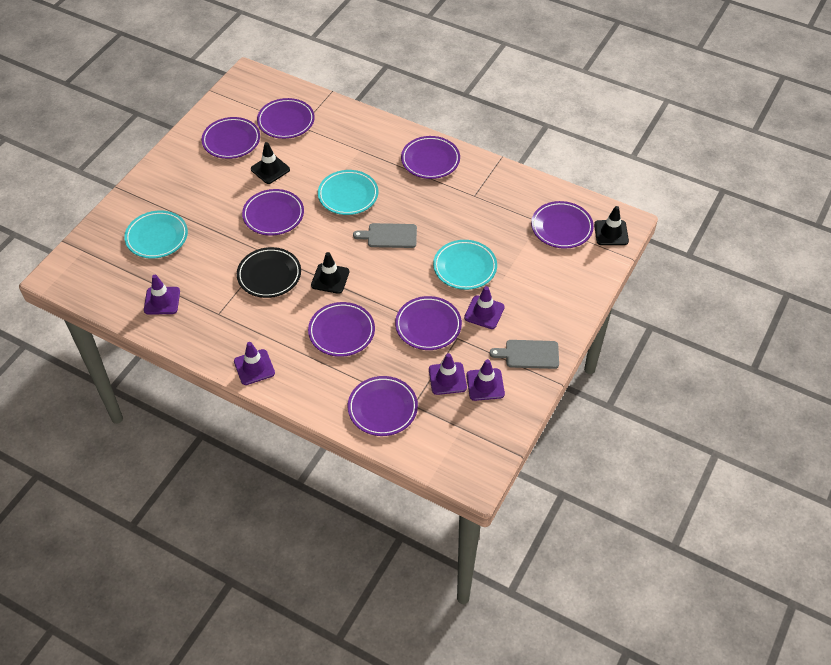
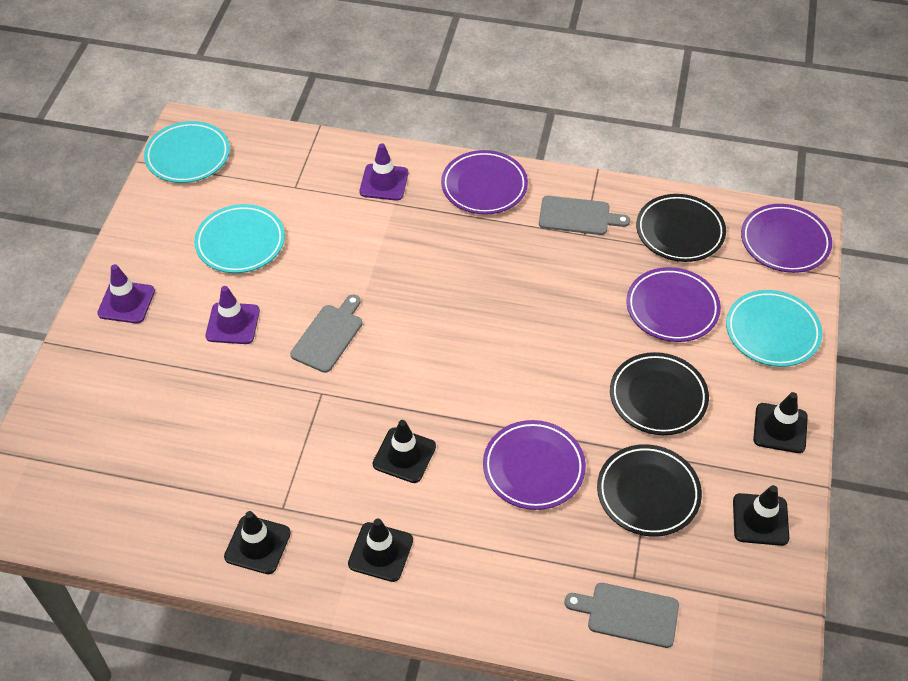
black plate: 1 -> 3
black traffic cone: 3 -> 5
grey cutting board: 2 -> 3
purple plate: 8 -> 4
purple traffic cone: 5 -> 3

